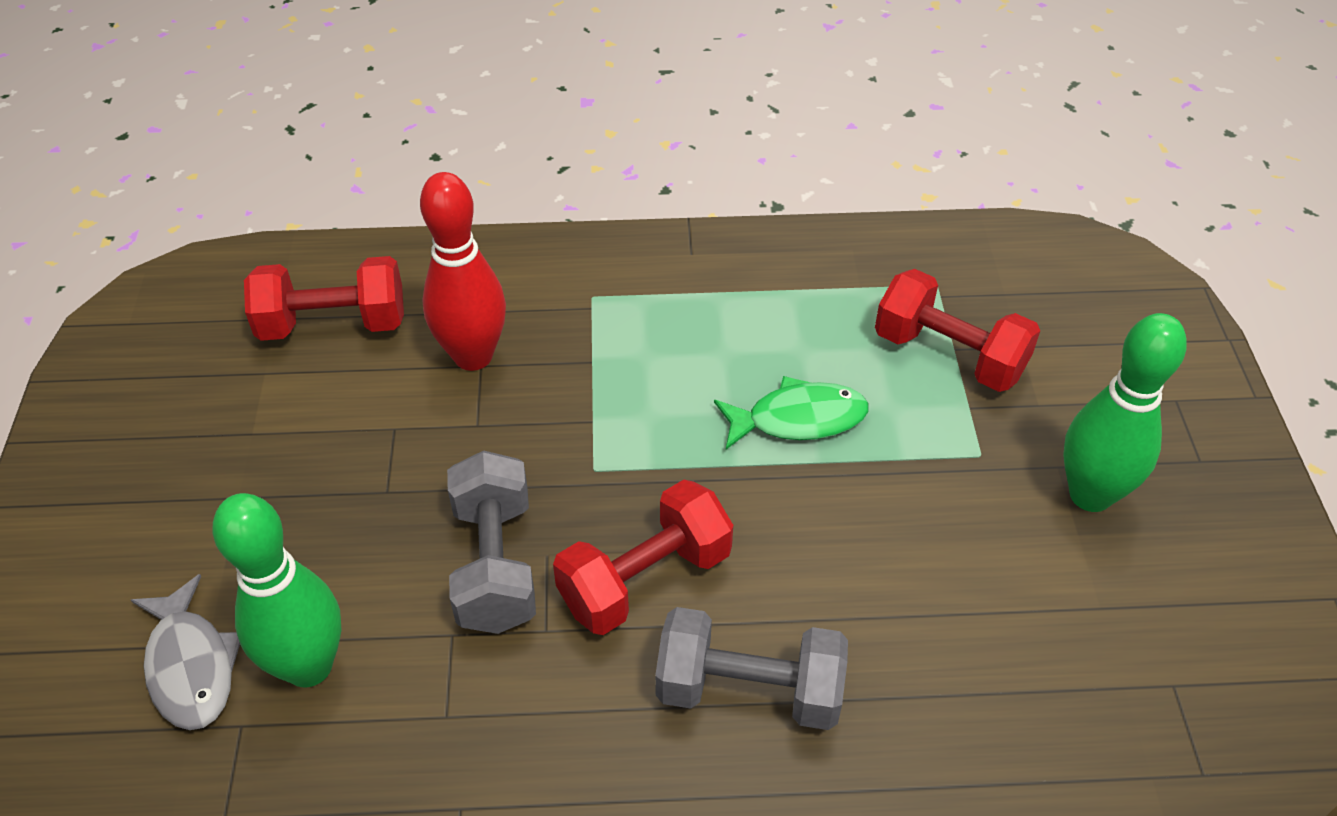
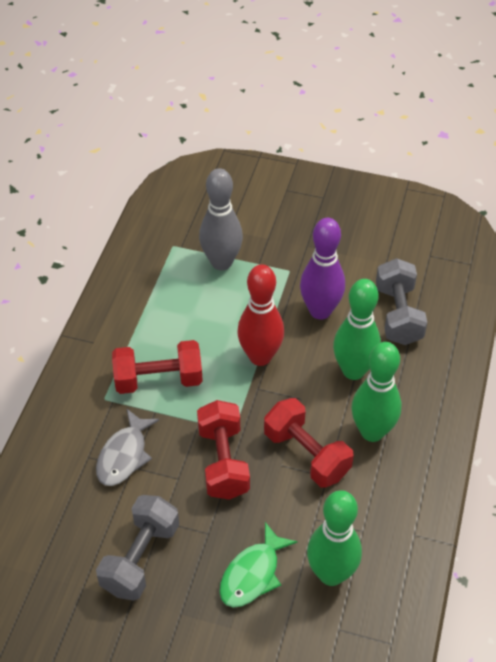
green bowling pin: 2 -> 3
grey bowling pin: 0 -> 1
purple bowling pin: 0 -> 1

